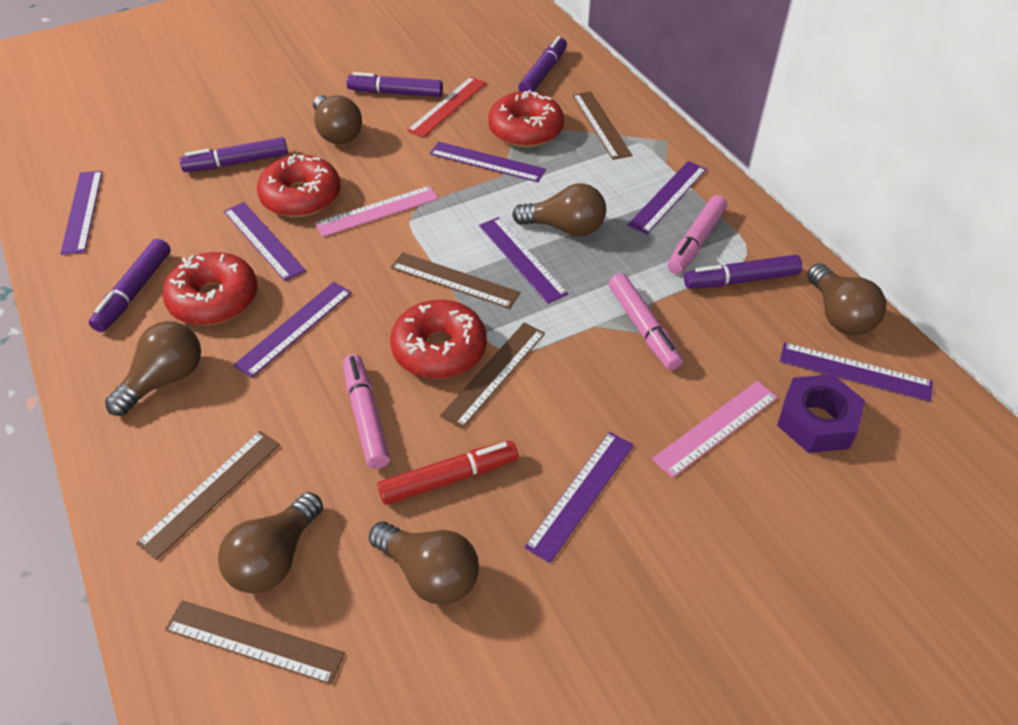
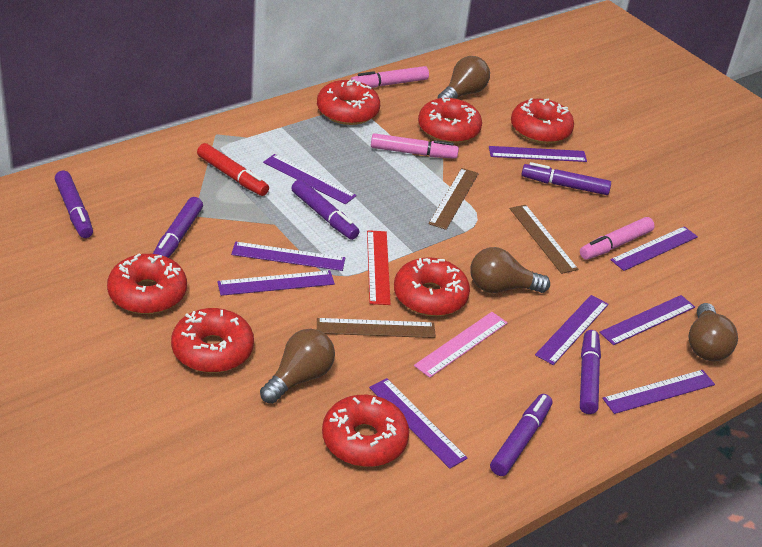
brown light bulb: 6 -> 4
brown ruler: 5 -> 3
pink ruler: 2 -> 1
purple marker: 5 -> 6
purple nut: 1 -> 0
purple ruler: 8 -> 9
red donut: 4 -> 7

